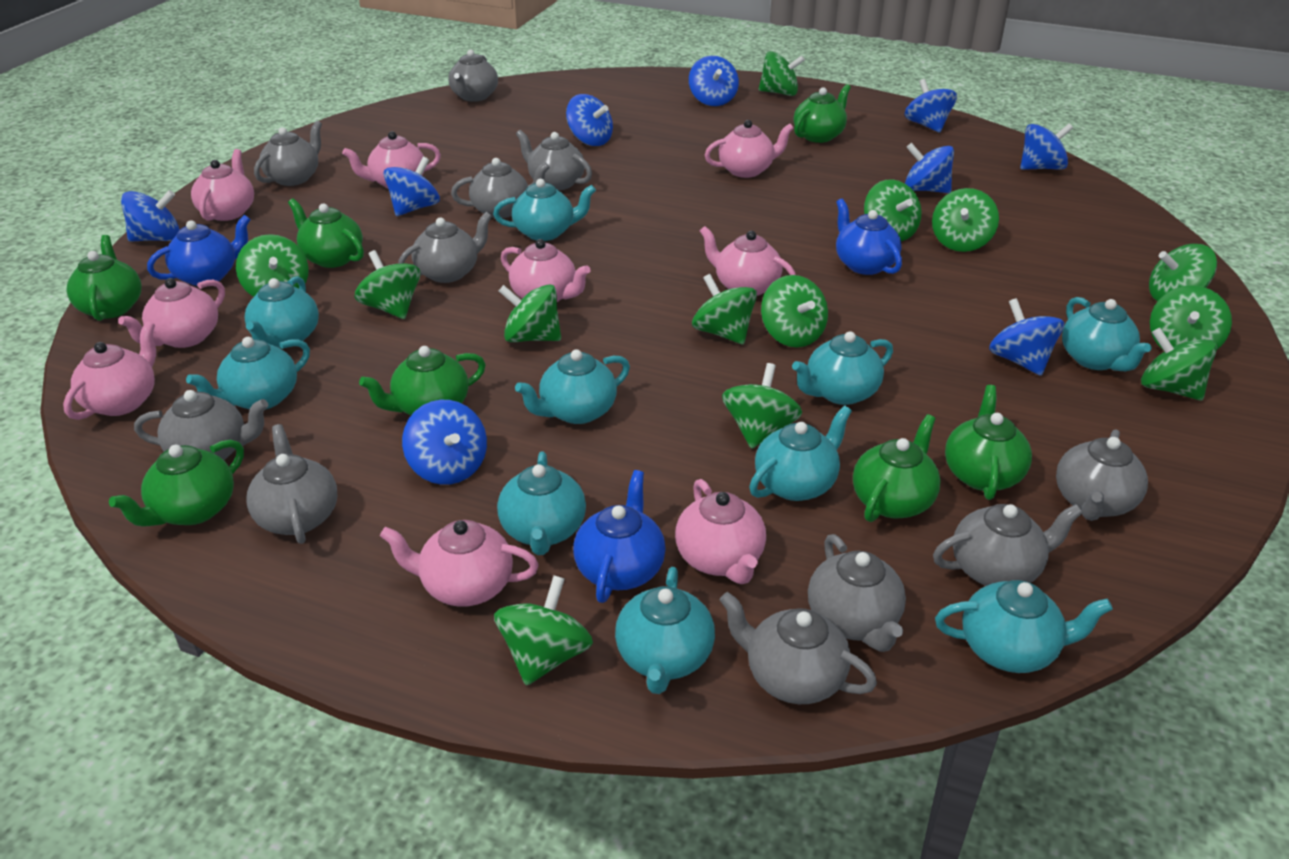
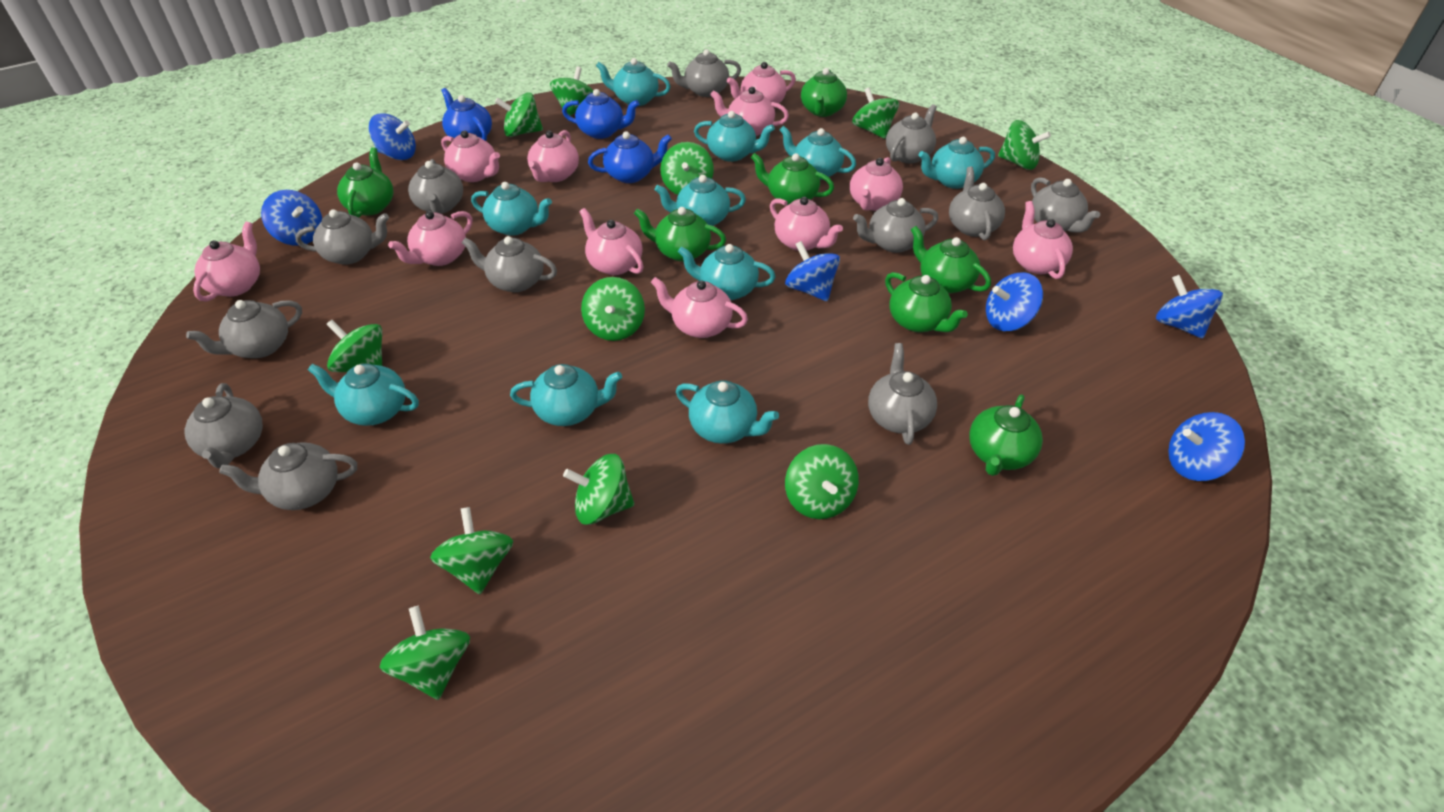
blue spinning top: 9 -> 6
green spinning top: 13 -> 11
grey teapot: 11 -> 12
pink teapot: 9 -> 11

